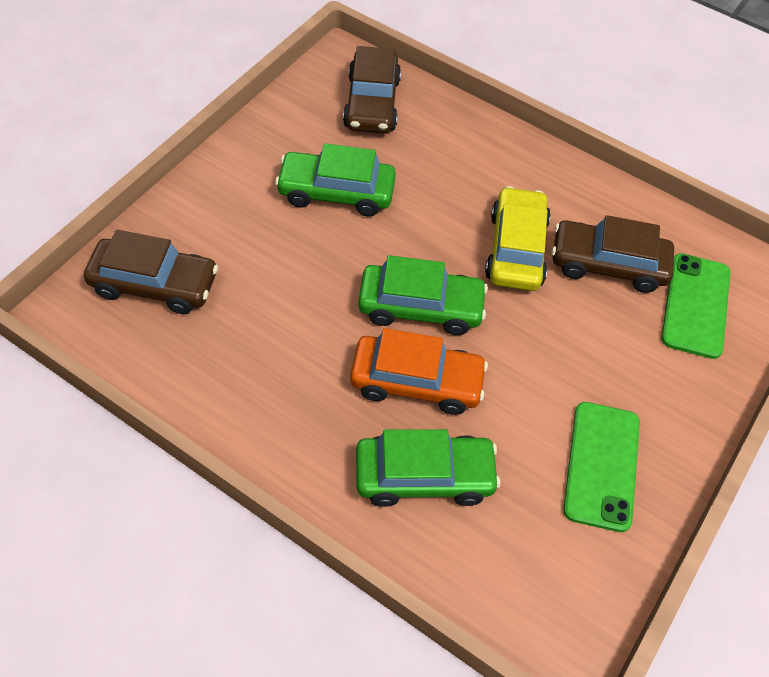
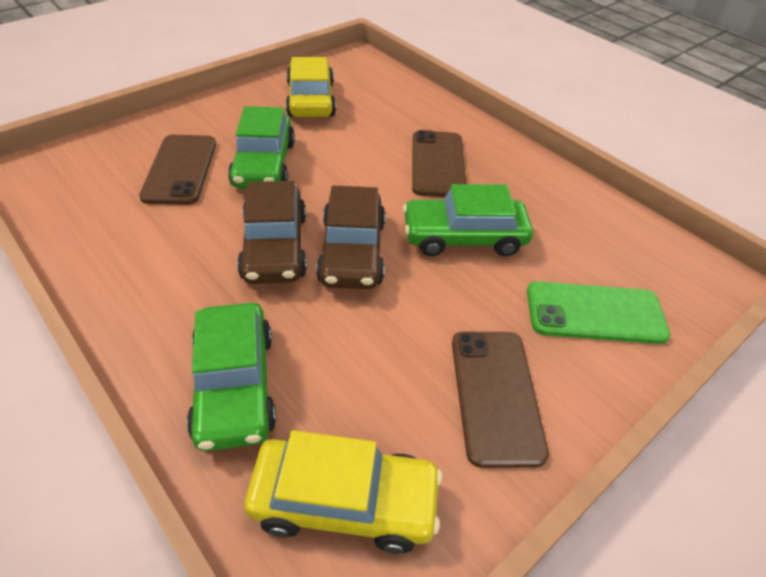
brown car: 3 -> 2
brown phone: 0 -> 3
green phone: 2 -> 1
orange car: 1 -> 0
yellow car: 1 -> 2

